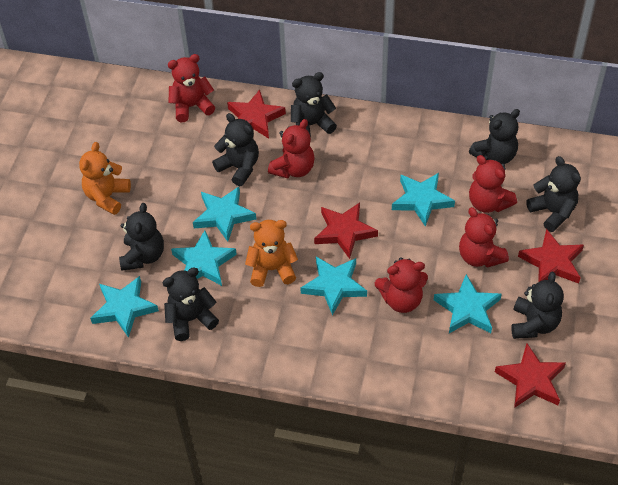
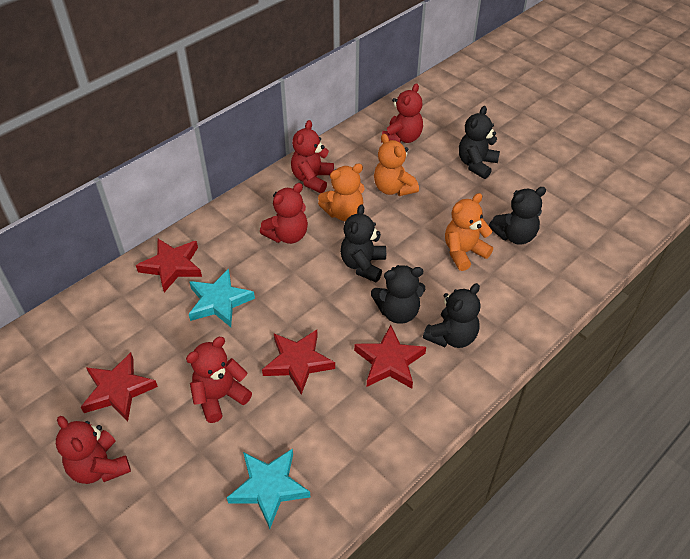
black teddy bear: 7 -> 5
orange teddy bear: 2 -> 3
turquoise star: 6 -> 2

